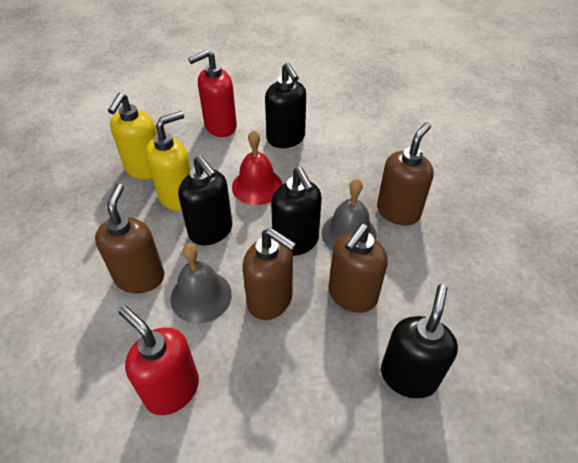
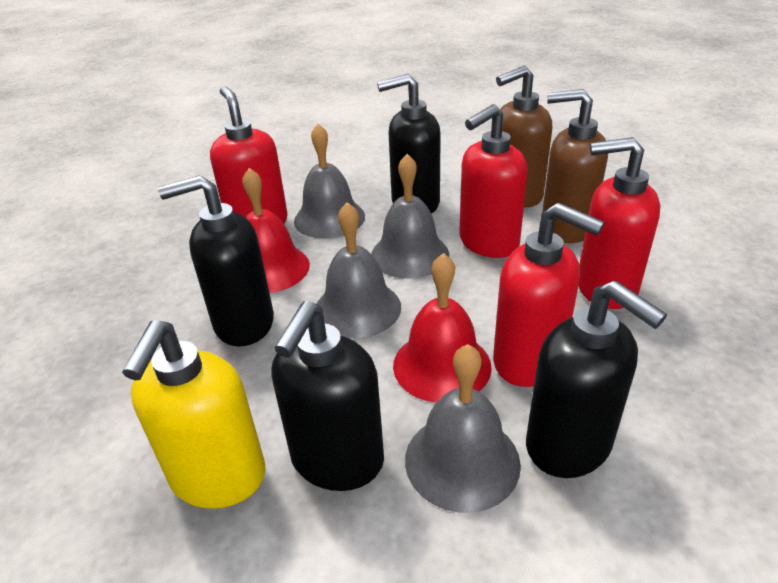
brown soap dispenser: 4 -> 2
grey bell: 2 -> 4
red bell: 1 -> 2
red soap dispenser: 2 -> 4
yellow soap dispenser: 2 -> 1

